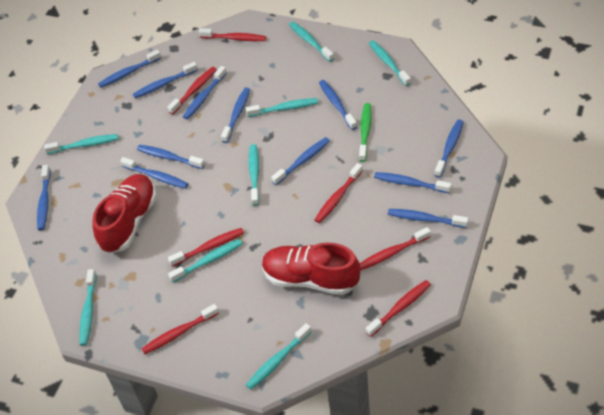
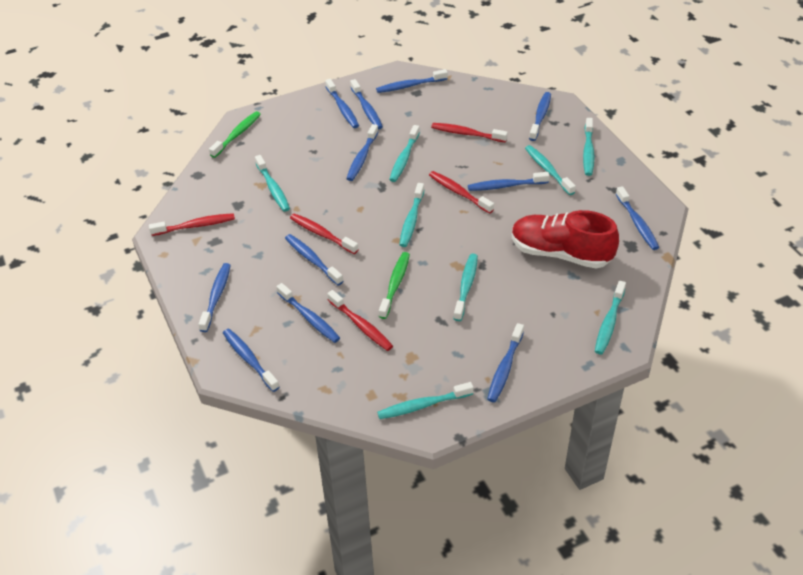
green toothbrush: 1 -> 2
red shoe: 2 -> 1
red toothbrush: 7 -> 5

